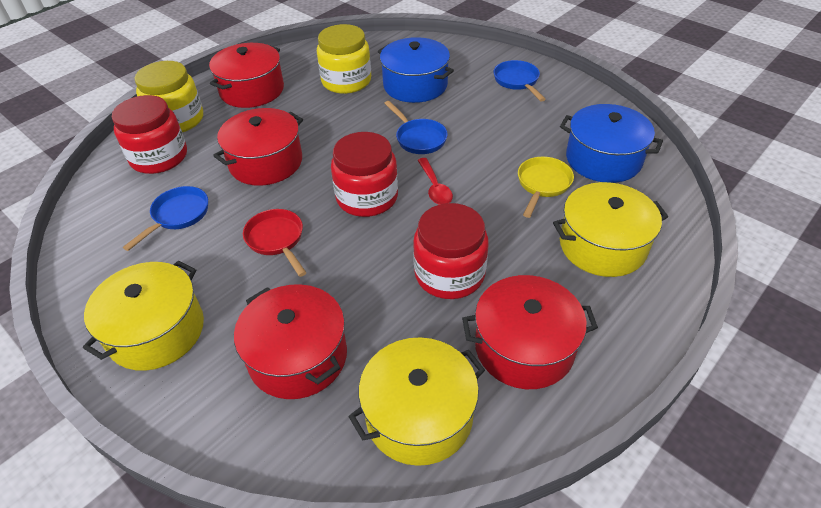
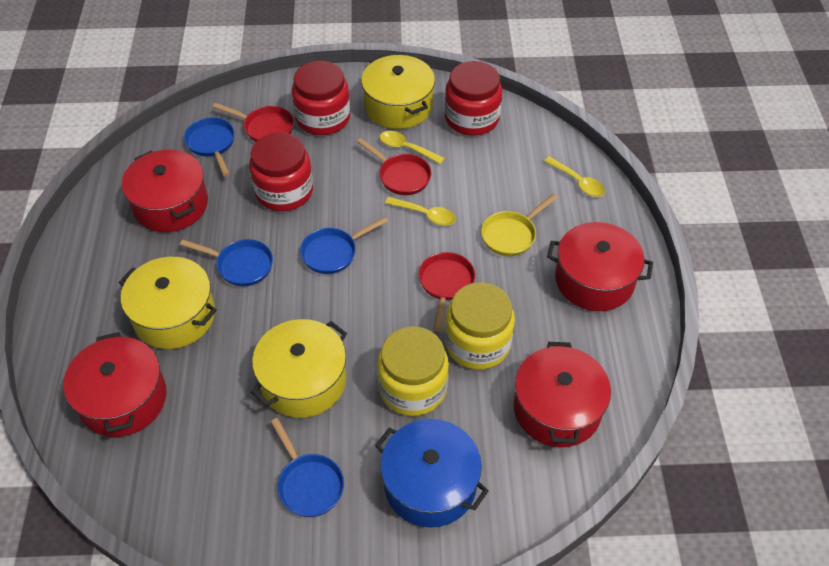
blue pan: 3 -> 4
blue pot: 2 -> 1
red pan: 1 -> 3
red spoon: 1 -> 0
yellow spoon: 0 -> 3

